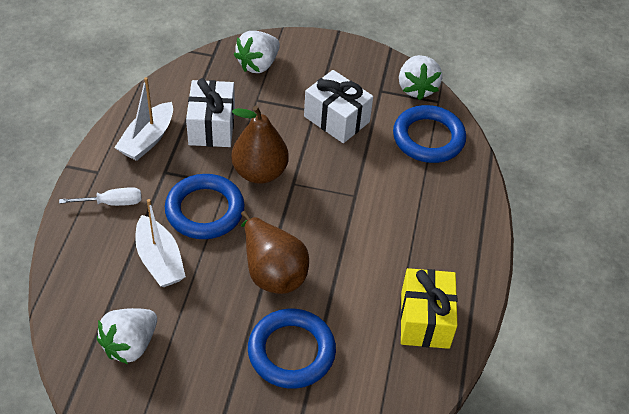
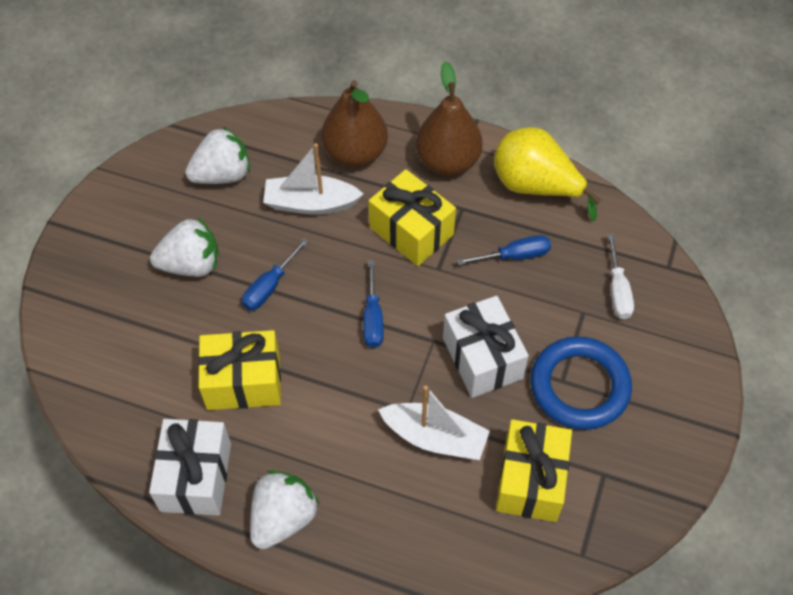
blue ring: 3 -> 1
blue screwdriver: 0 -> 3
yellow gift: 1 -> 3
yellow pear: 0 -> 1

